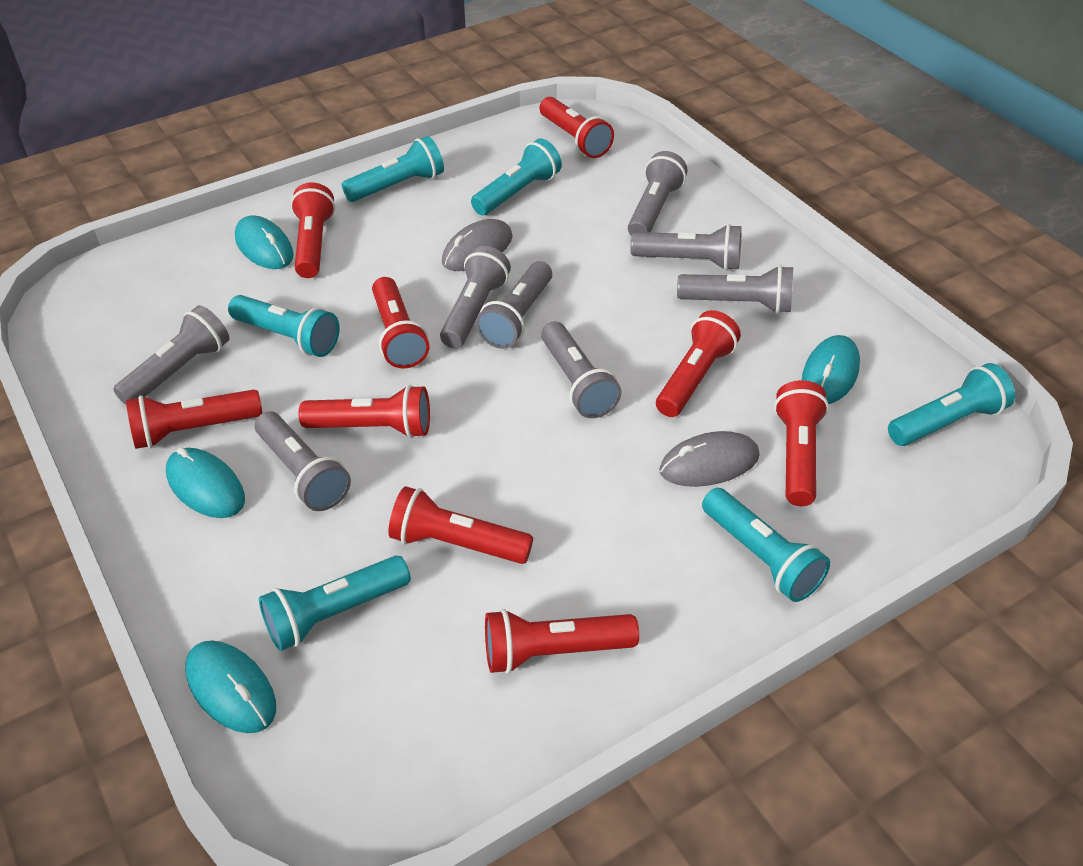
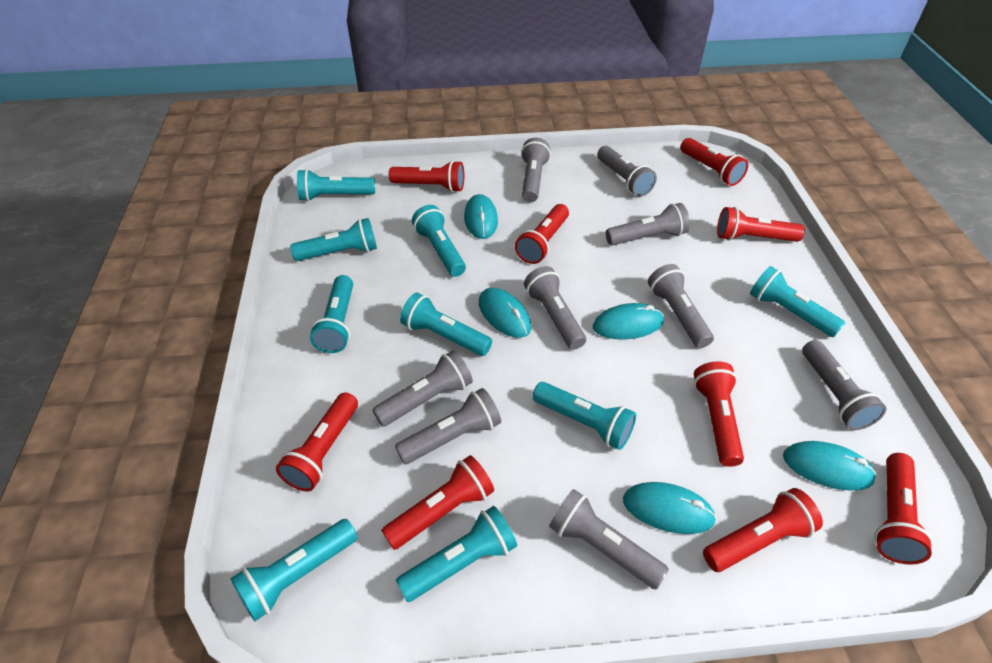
grey flashlight: 8 -> 9
grey mouse: 2 -> 0
turquoise flashlight: 6 -> 9
turquoise mouse: 4 -> 5

